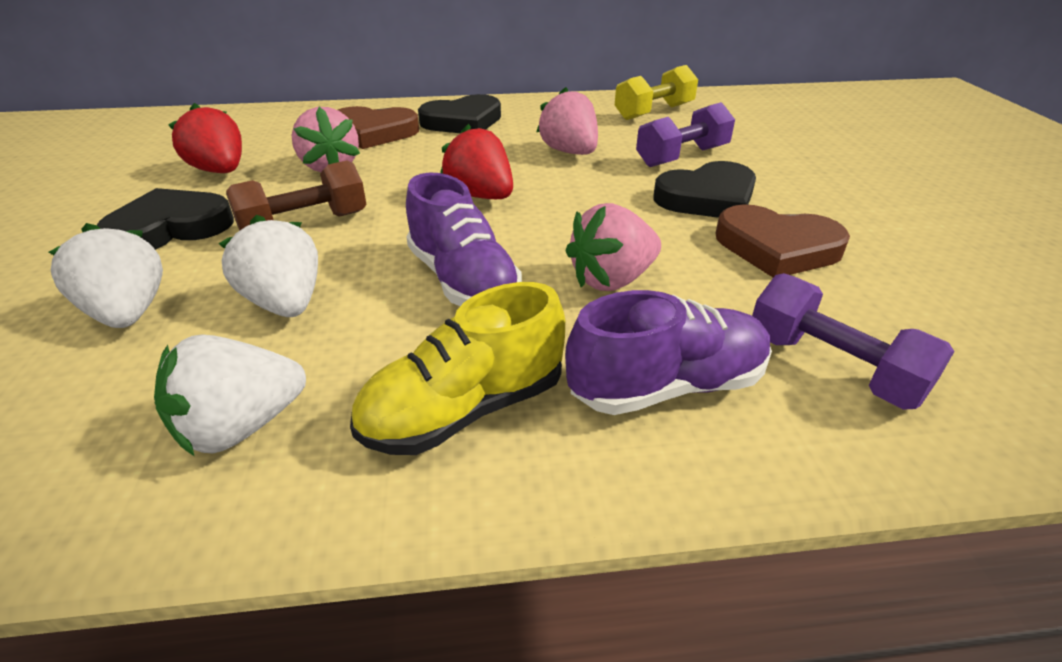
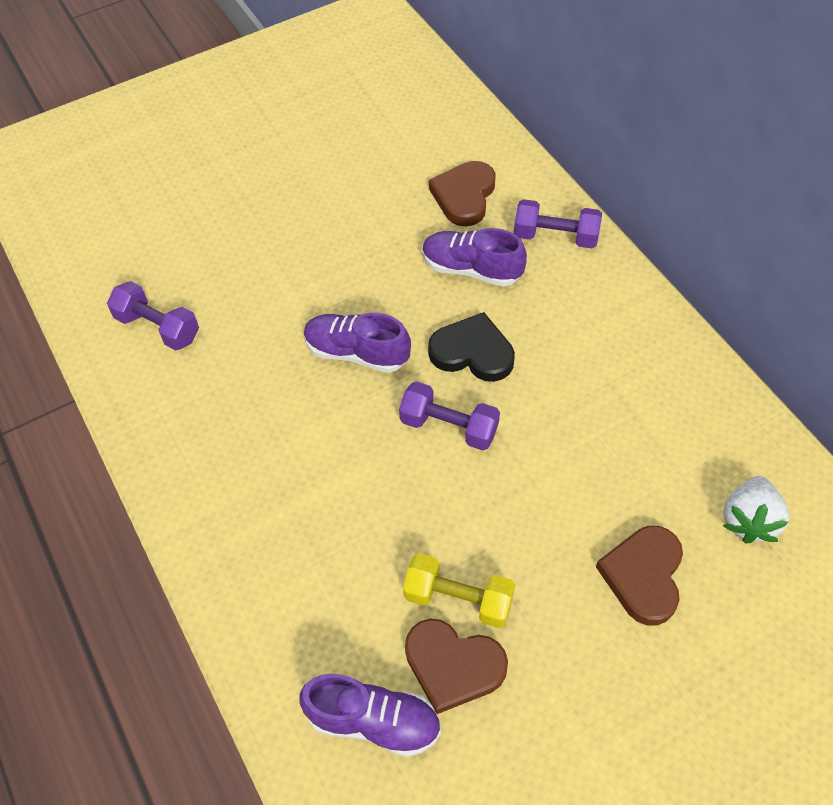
black heart: 3 -> 1
brown dumbbell: 1 -> 0
brown heart: 2 -> 3
pink strawberry: 3 -> 0
purple dumbbell: 2 -> 3
purple shoe: 2 -> 3
red strawberry: 2 -> 0
white strawberry: 3 -> 1
yellow shoe: 1 -> 0

